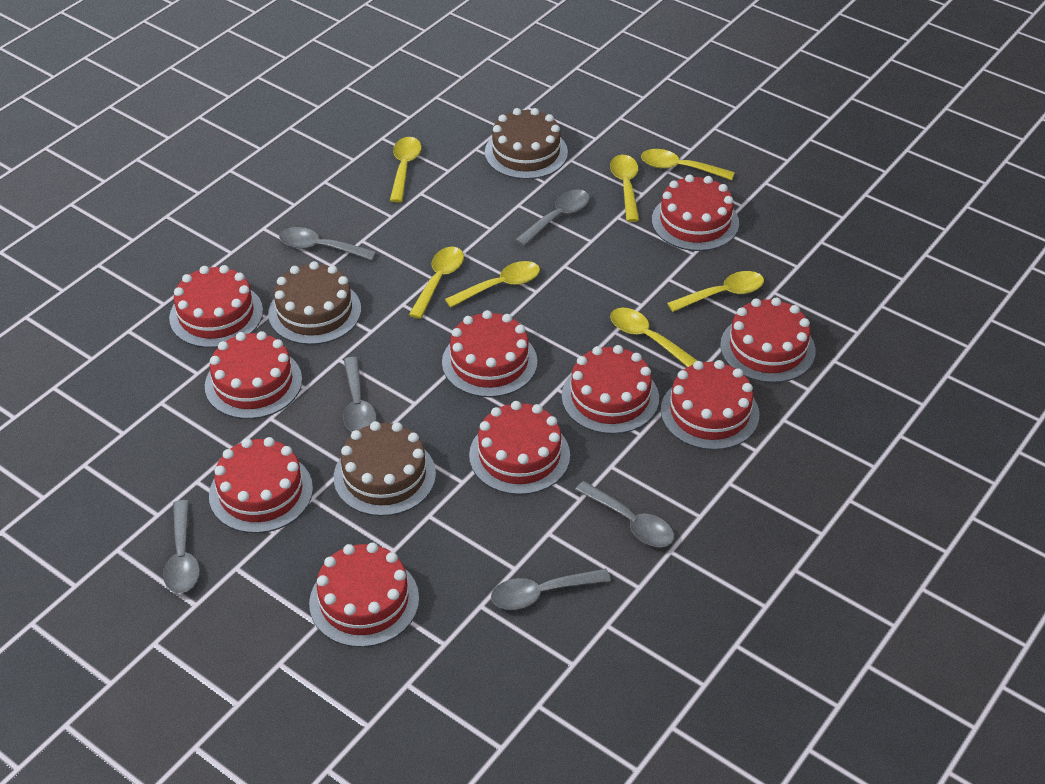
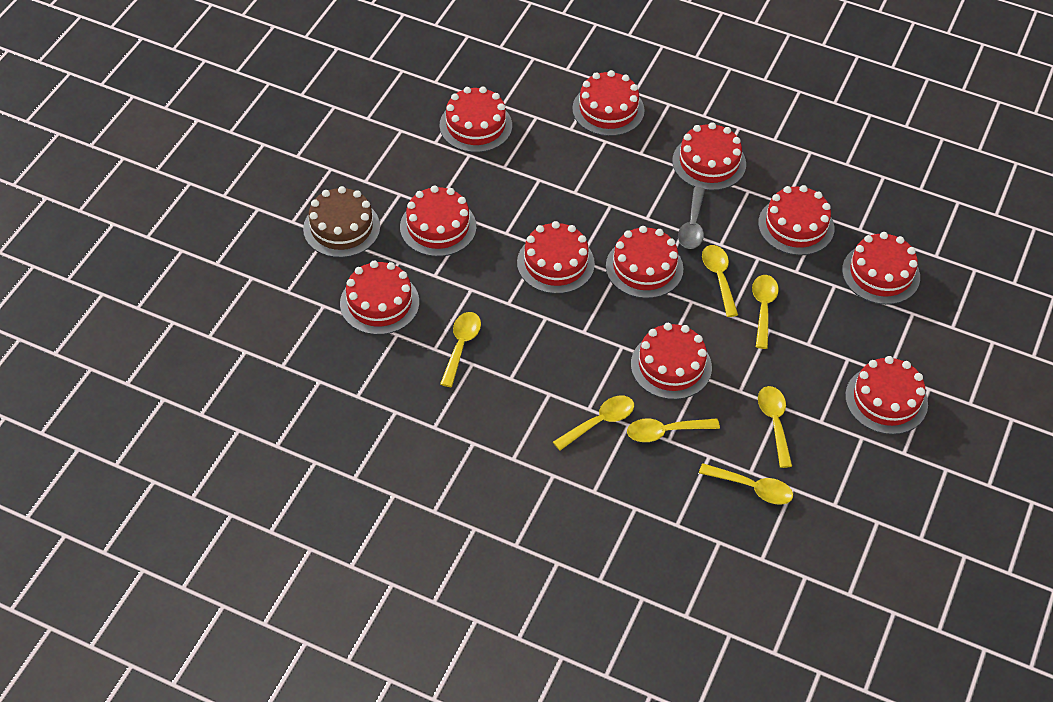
brown cake: 3 -> 1
grey spoon: 6 -> 1
red cake: 10 -> 11

